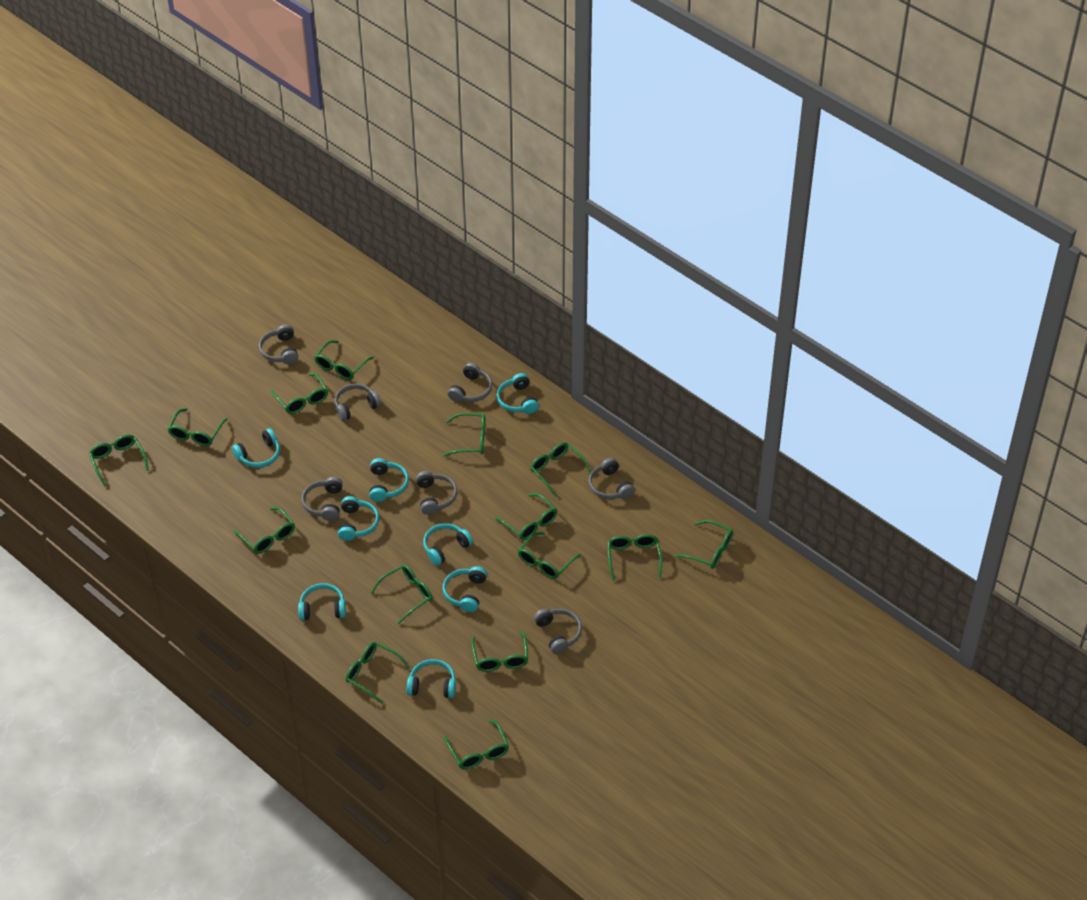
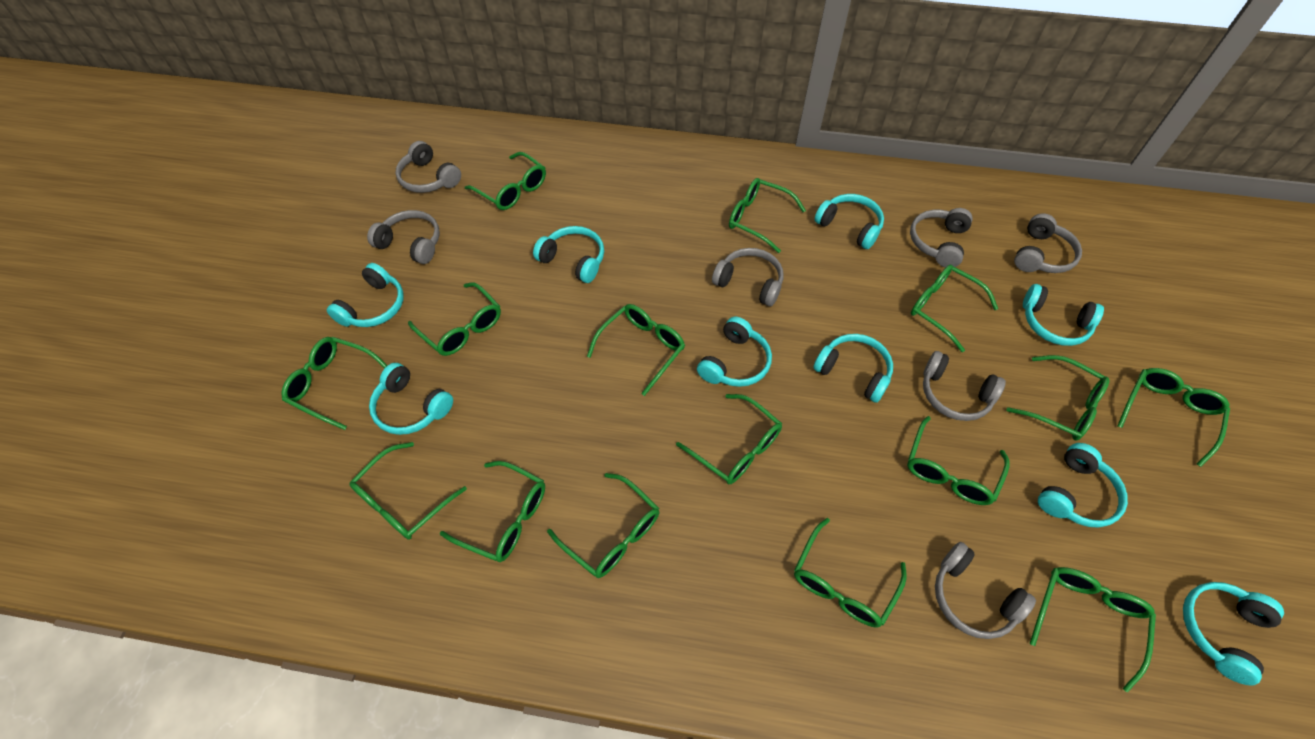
turquoise headphones: 8 -> 9

